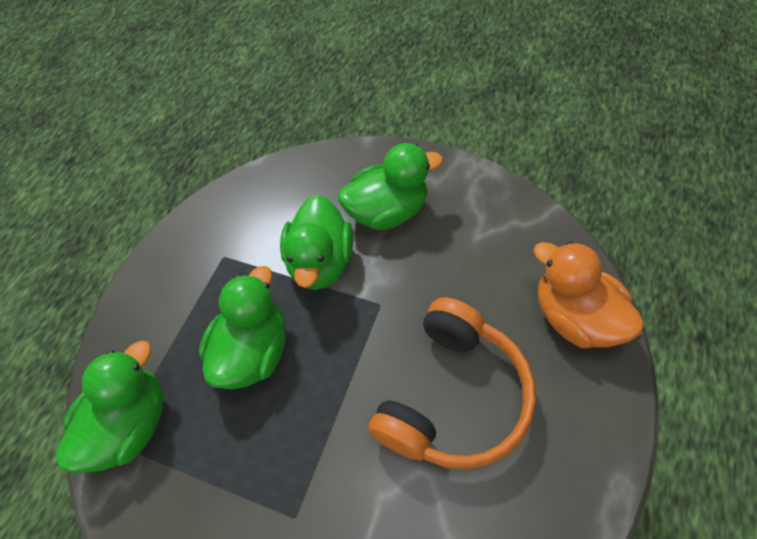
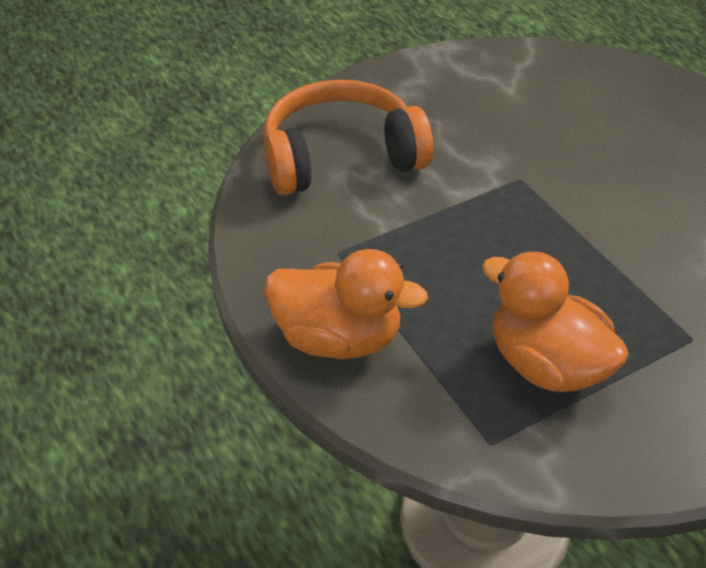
green duck: 4 -> 0
orange duck: 1 -> 2

